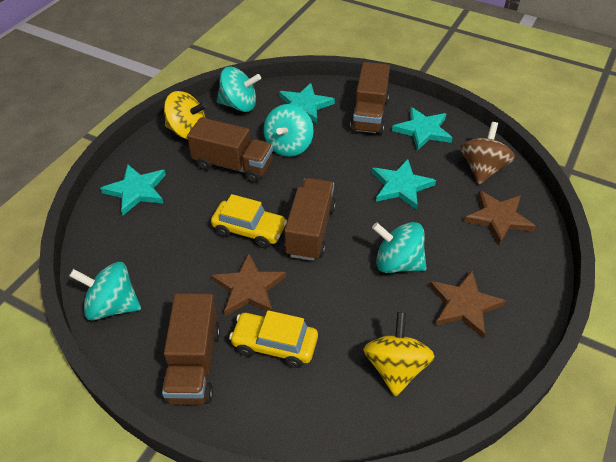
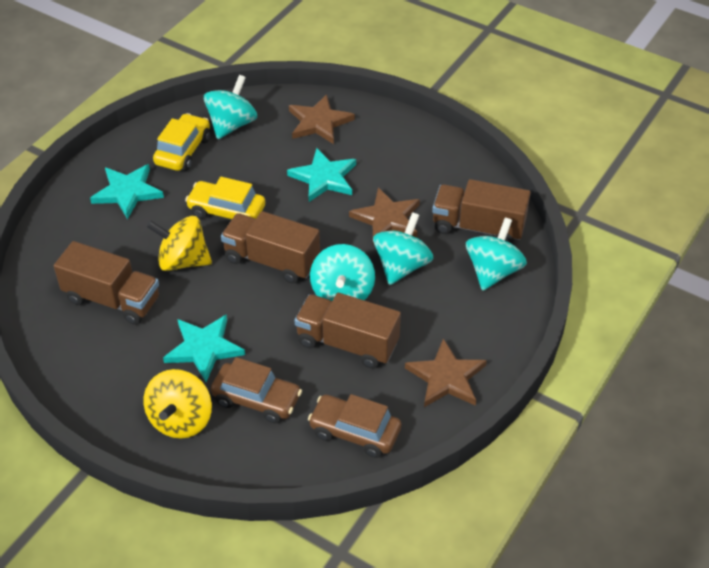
brown car: 0 -> 2
brown spinning top: 1 -> 0
turquoise star: 4 -> 3

